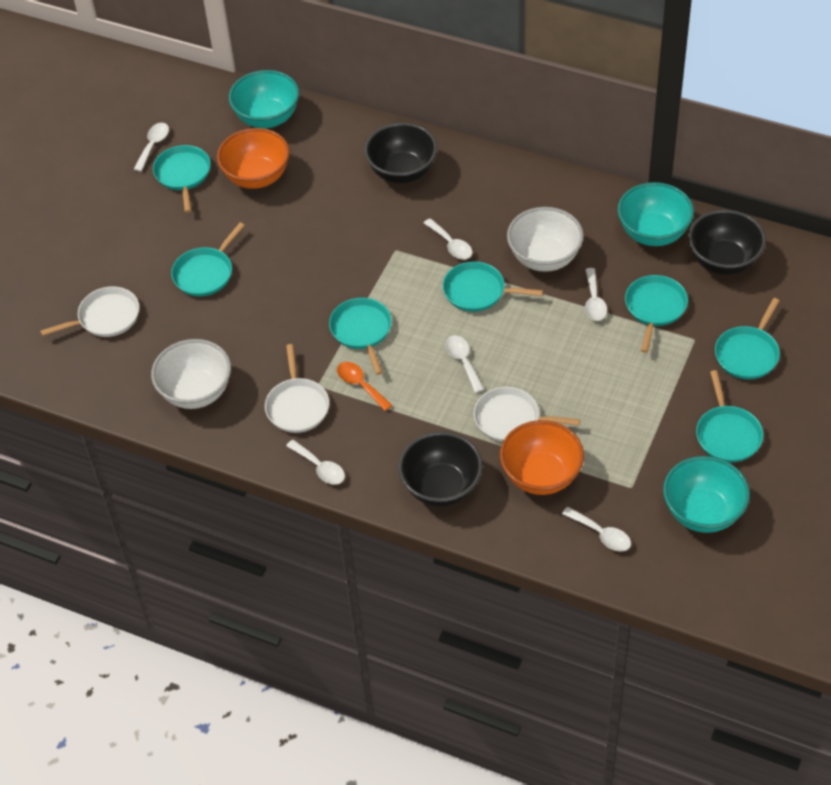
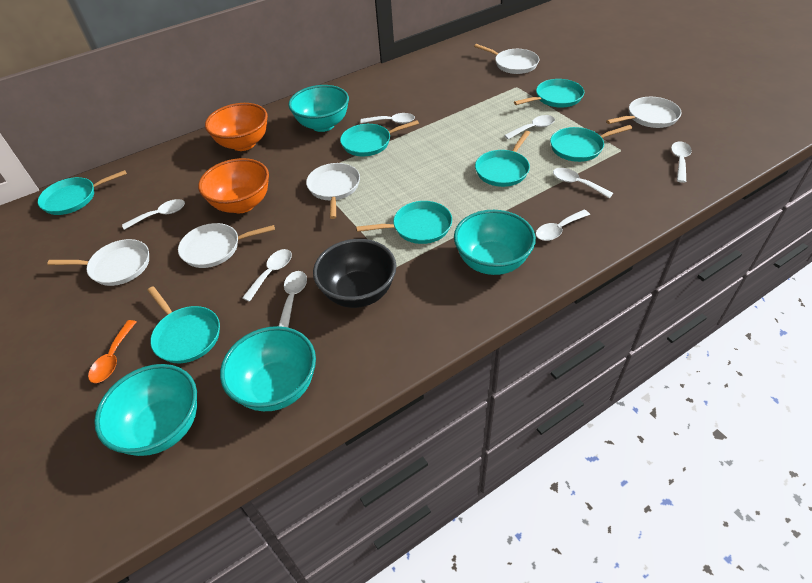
black bowl: 3 -> 1
turquoise bowl: 3 -> 4
white bowl: 2 -> 0
white pan: 3 -> 5
white spoon: 6 -> 8

